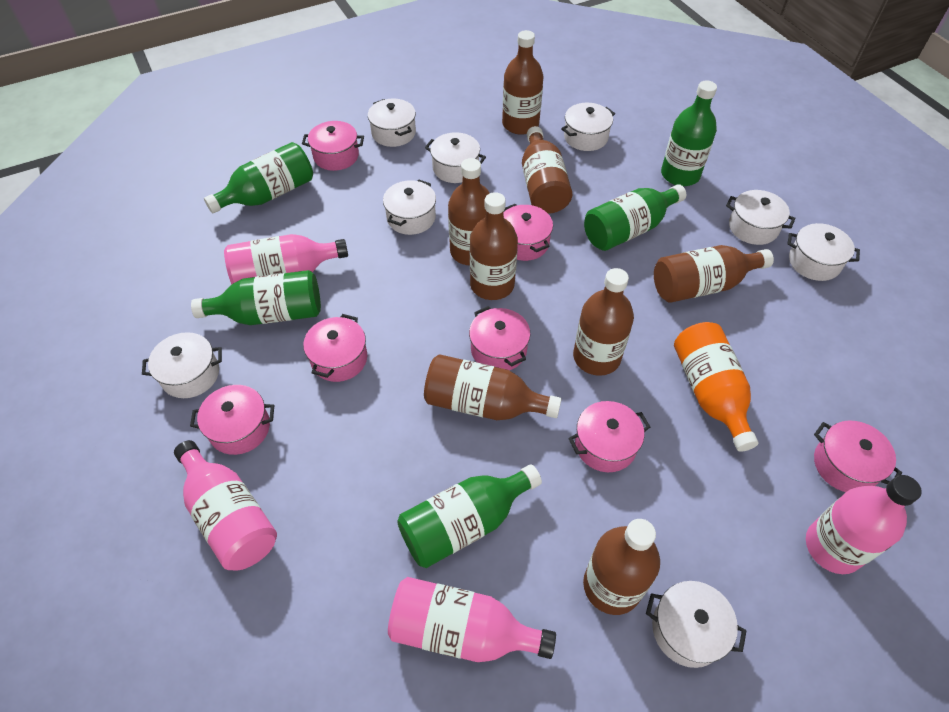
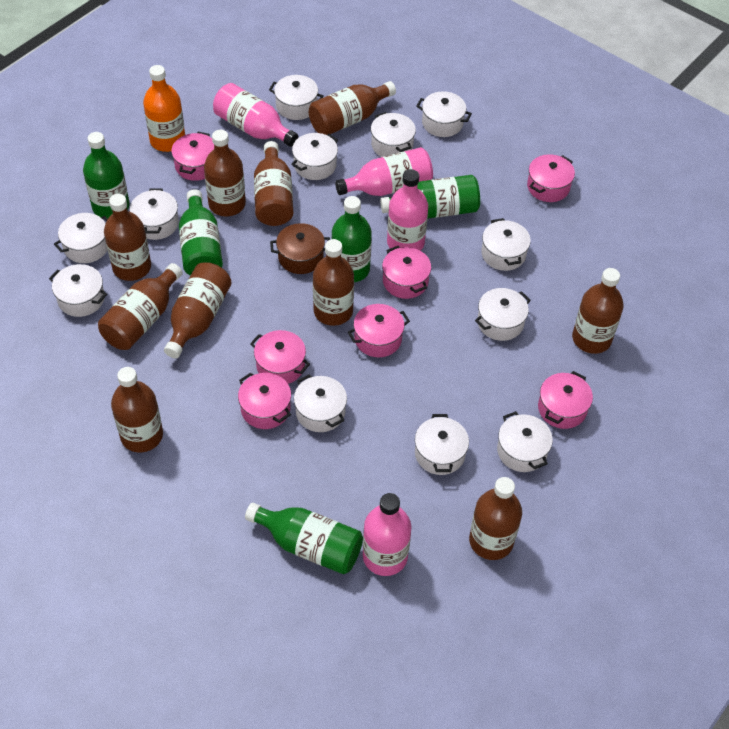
brown bottle: 8 -> 10
brown pot: 0 -> 1
white pot: 8 -> 12

